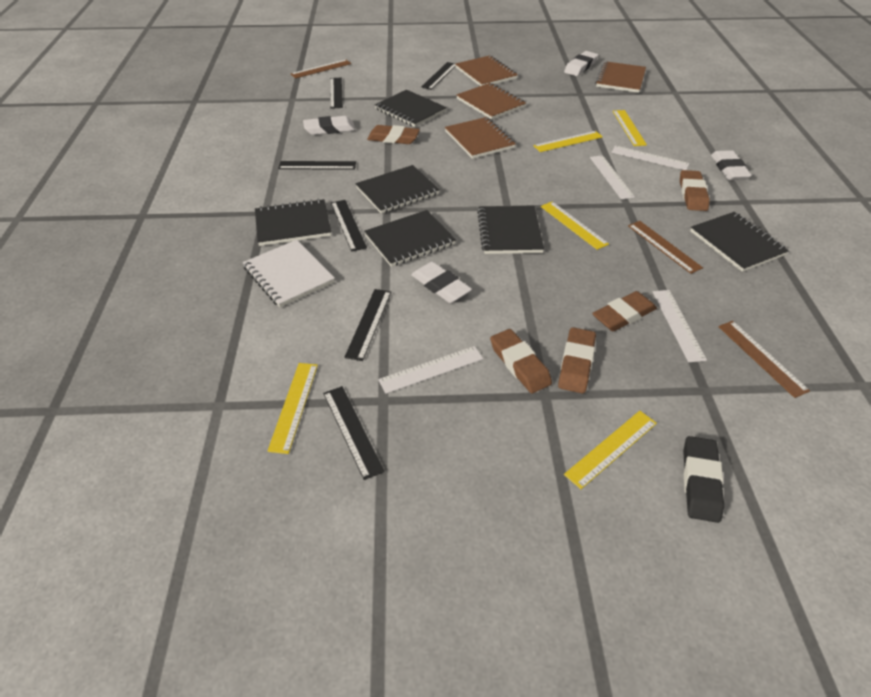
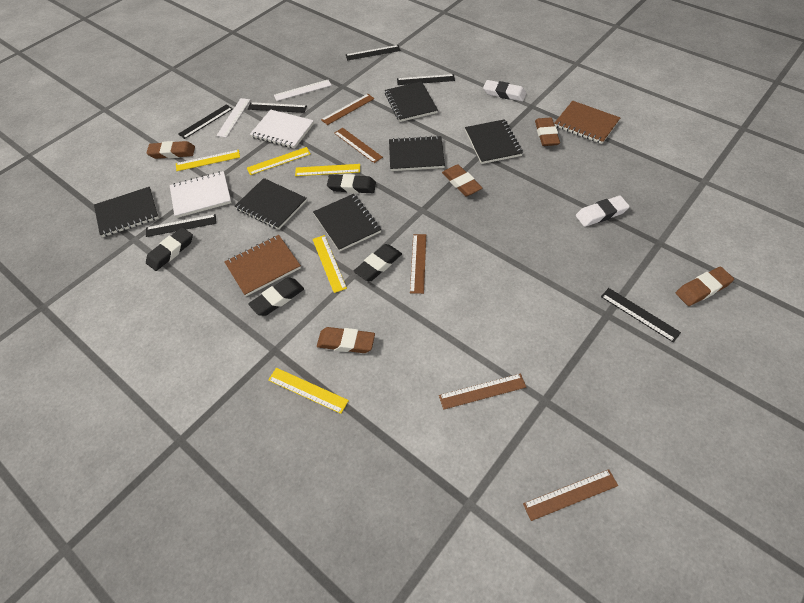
black eraser: 1 -> 4
brown notebook: 4 -> 2
brown ruler: 3 -> 5
white eraser: 4 -> 2
white notebook: 1 -> 2
white ruler: 4 -> 2

